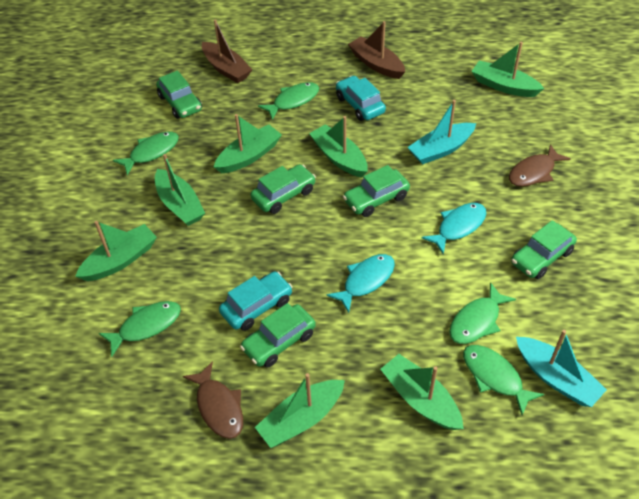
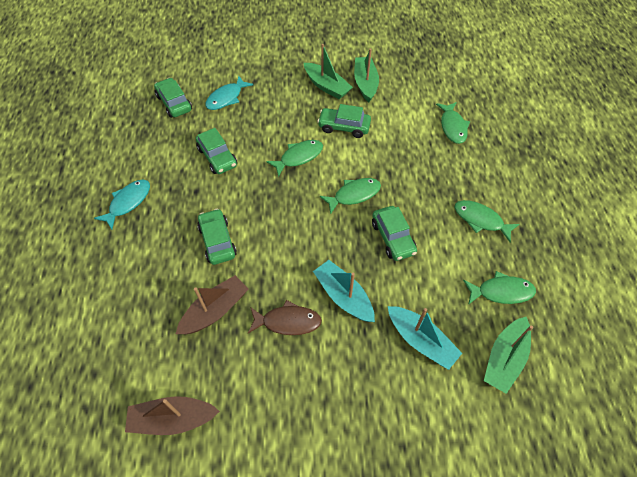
brown fish: 2 -> 1
green boat: 7 -> 3
turquoise car: 2 -> 0

